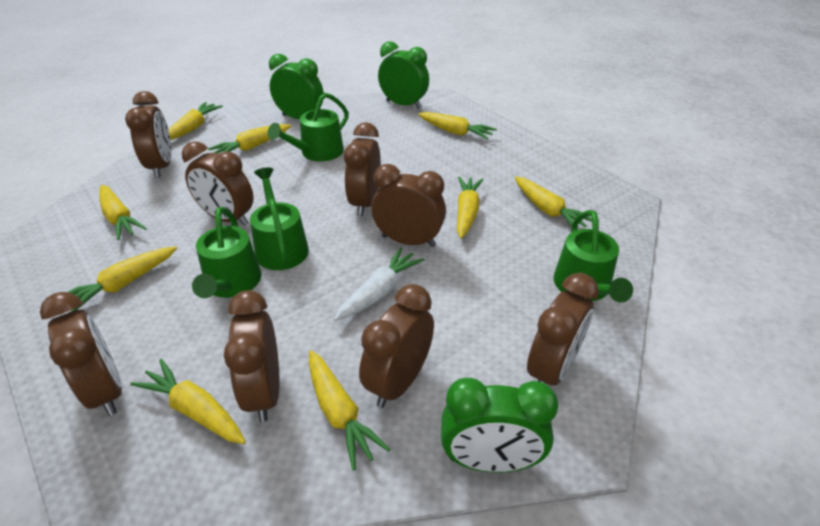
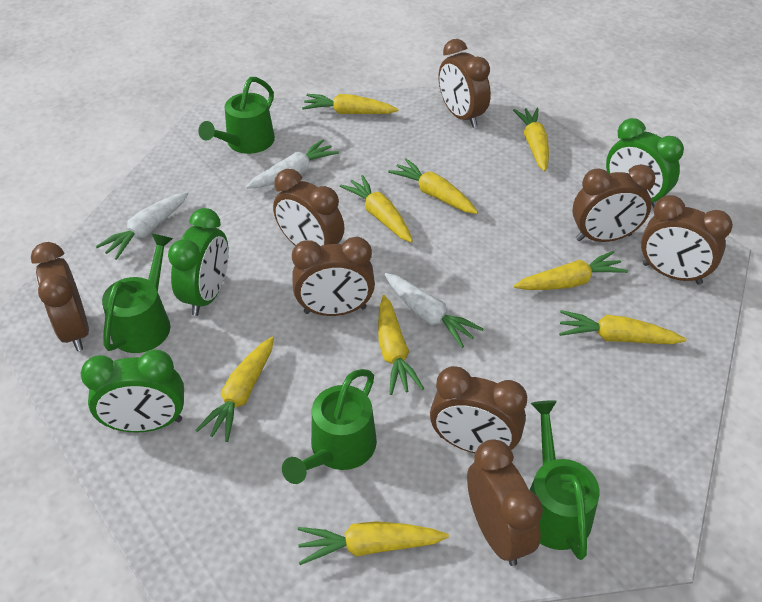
white carrot: 1 -> 3

